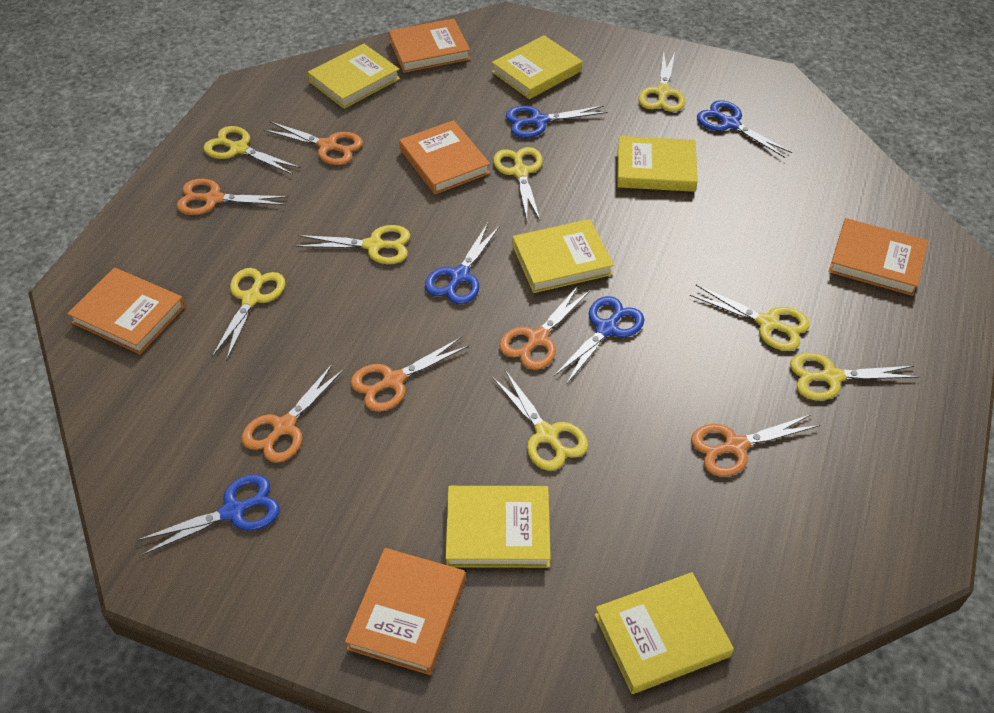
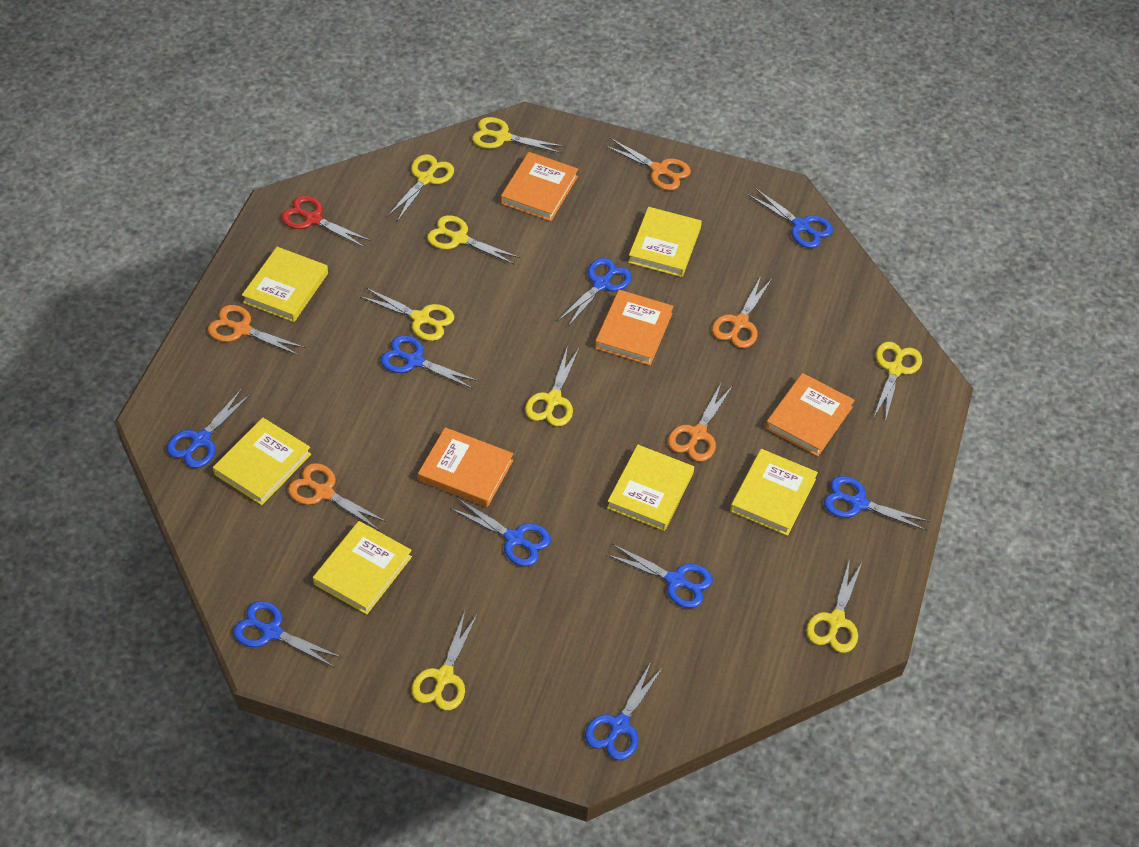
blue scissors: 5 -> 9
orange book: 5 -> 4
orange scissors: 6 -> 5
red scissors: 0 -> 1

